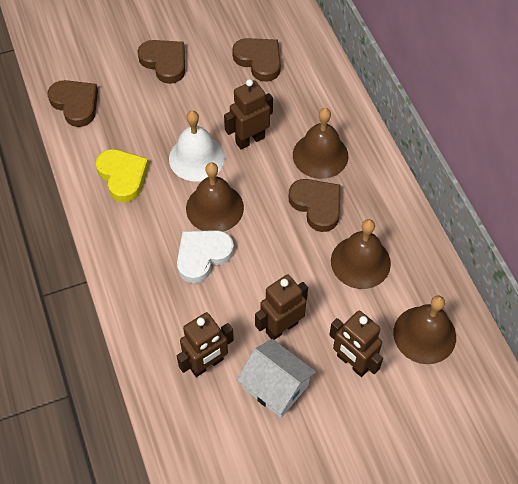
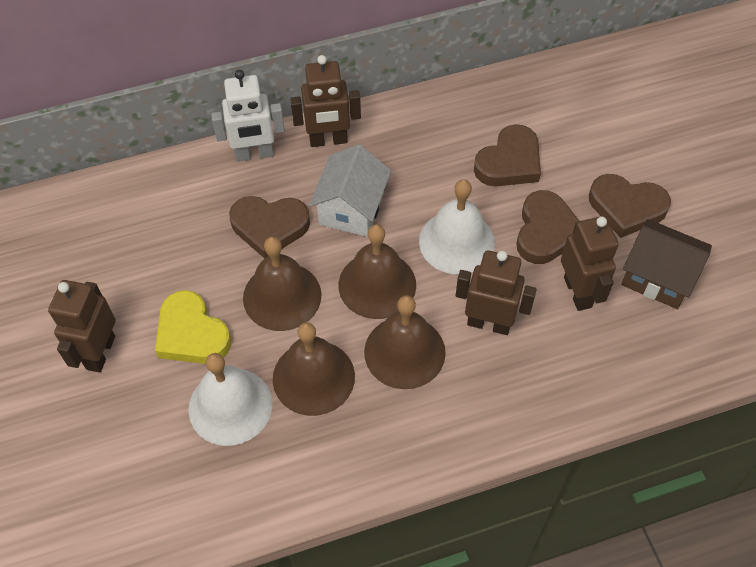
brown house: 0 -> 1
white bell: 1 -> 2
white heart: 1 -> 0
white robot: 0 -> 1

